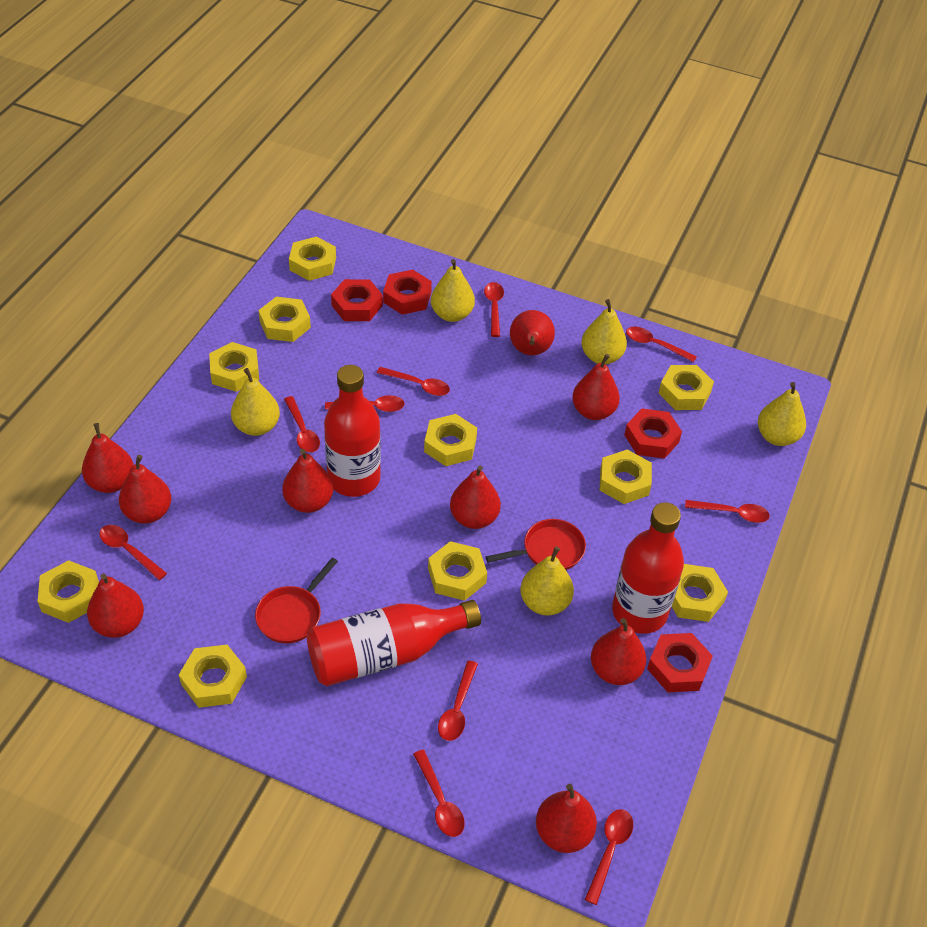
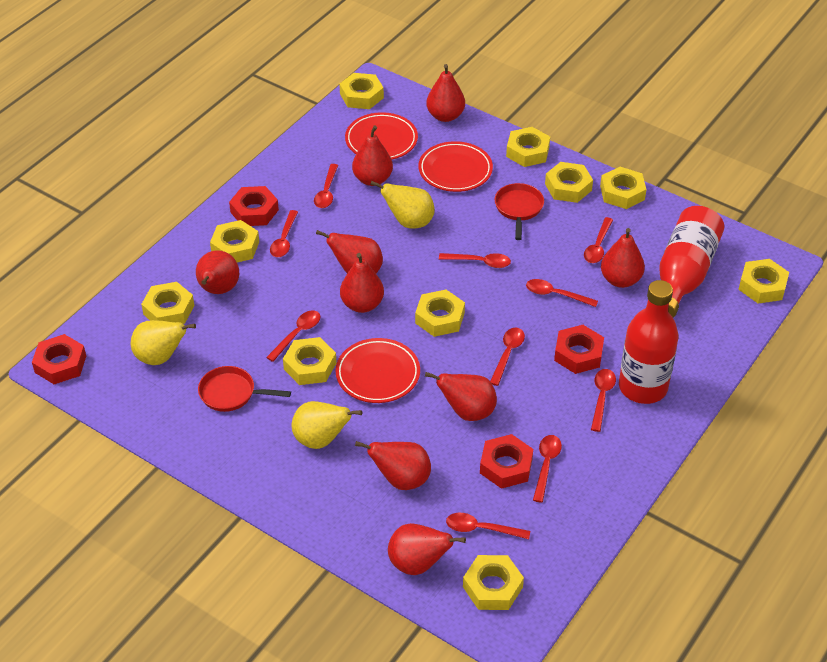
red bottle: 3 -> 2
red plate: 0 -> 3
yellow pear: 5 -> 3

